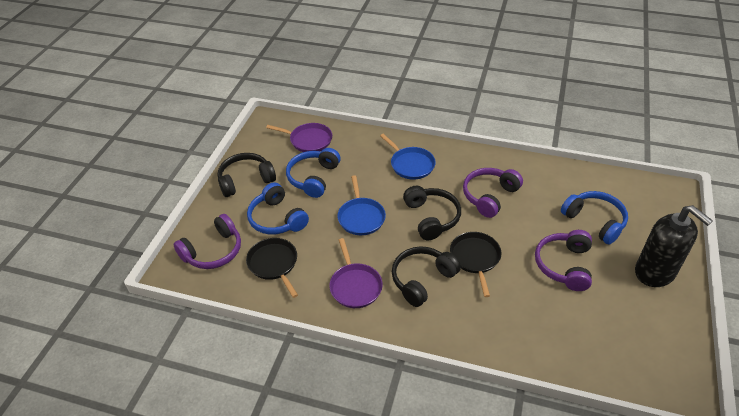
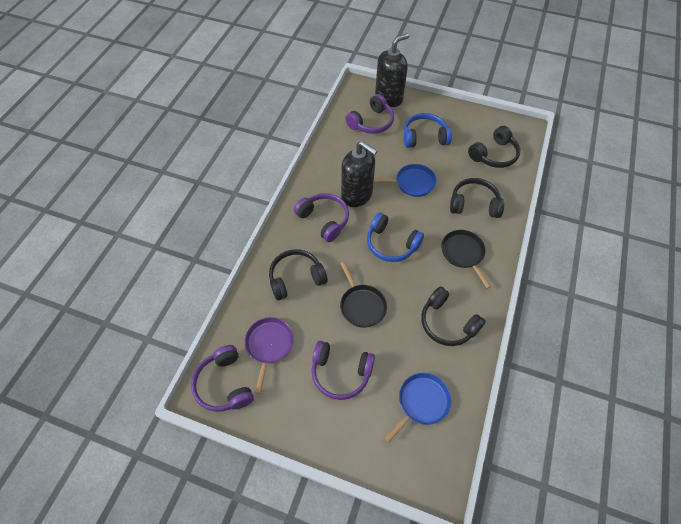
black headphones: 3 -> 4
black soap dispenser: 1 -> 2
blue headphones: 3 -> 2
purple headphones: 3 -> 4
purple pan: 2 -> 1

